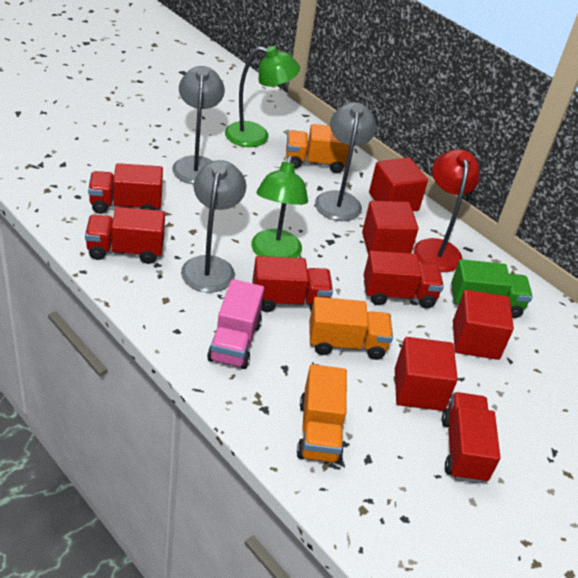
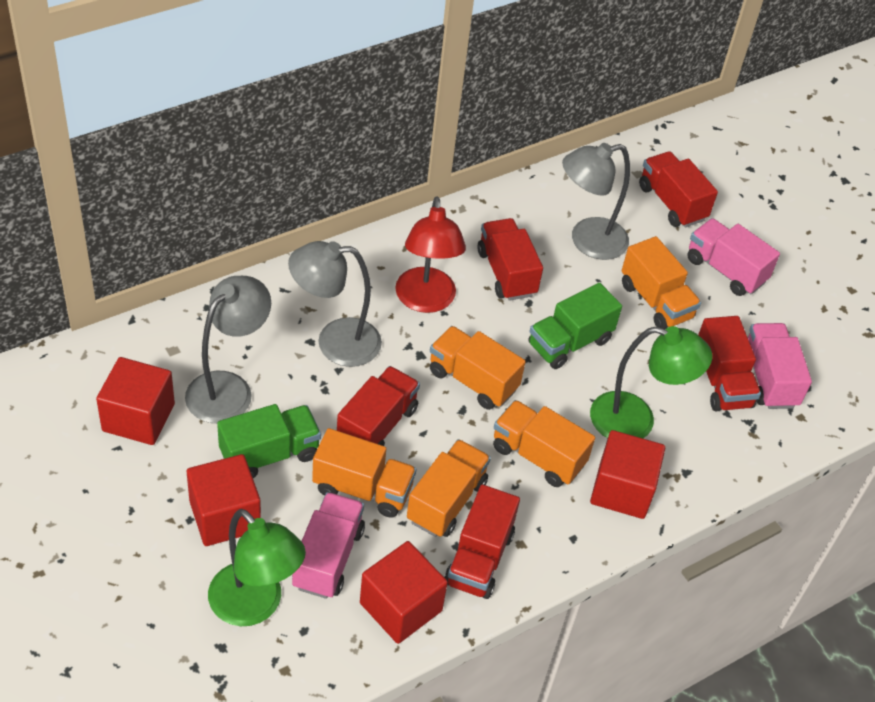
green truck: 1 -> 2
orange truck: 3 -> 5
pink truck: 1 -> 3

